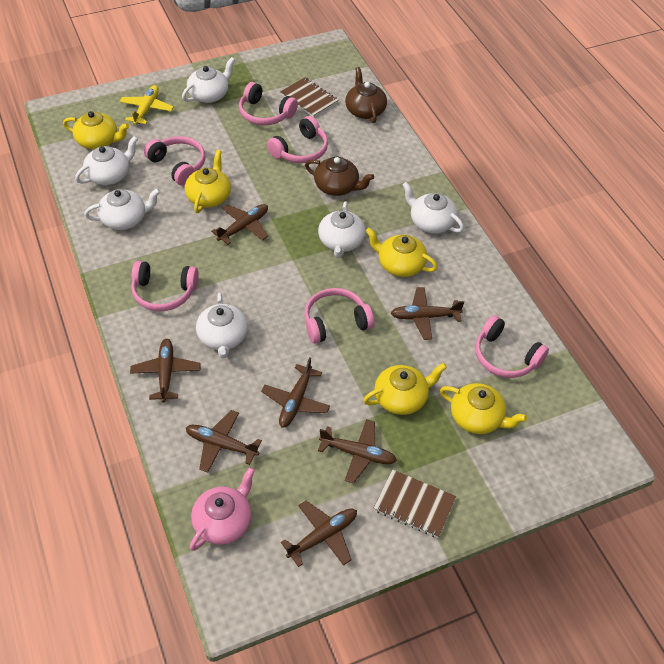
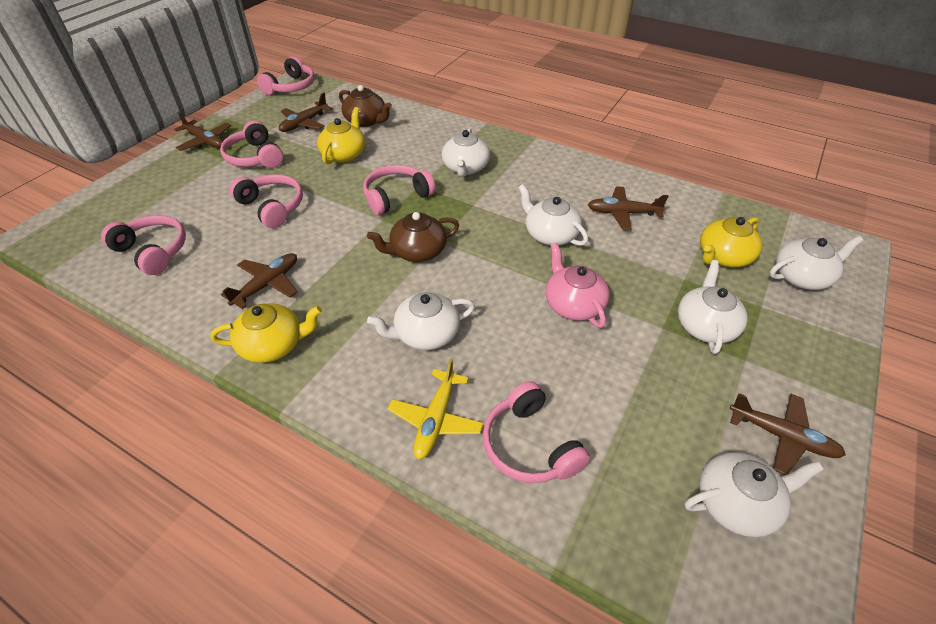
brown notebook: 2 -> 0
brown plane: 7 -> 5
yellow teapot: 5 -> 3

